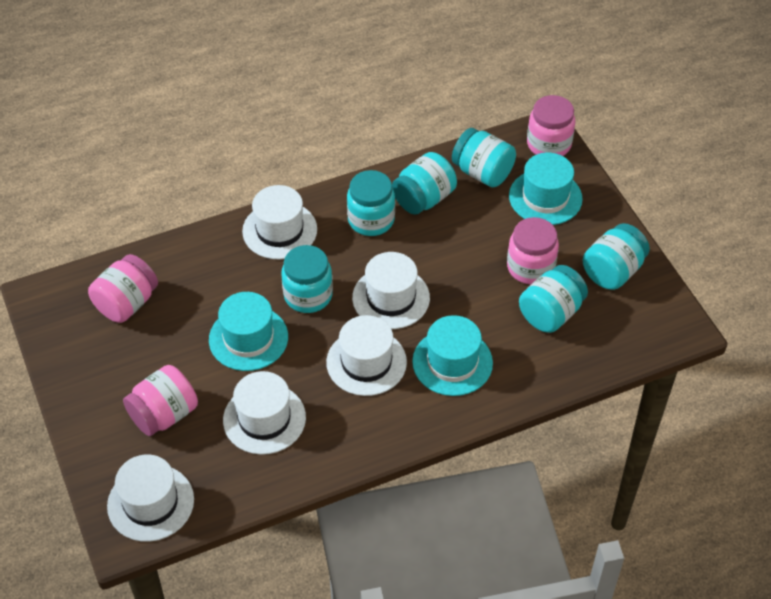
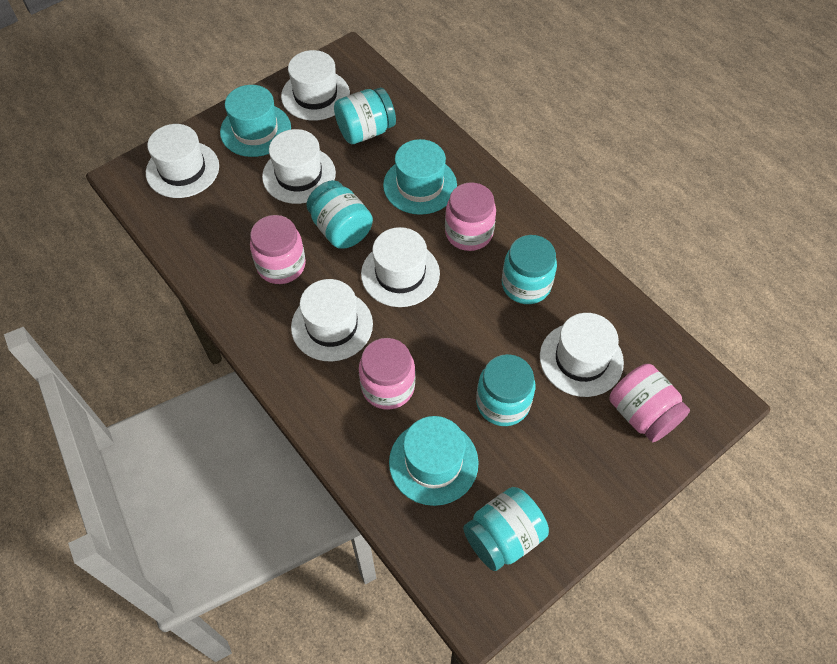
turquoise jar: 6 -> 5
white hat: 5 -> 6

